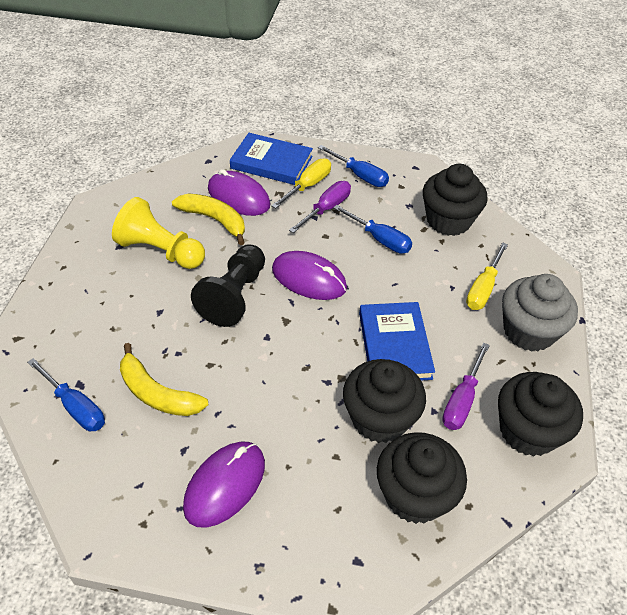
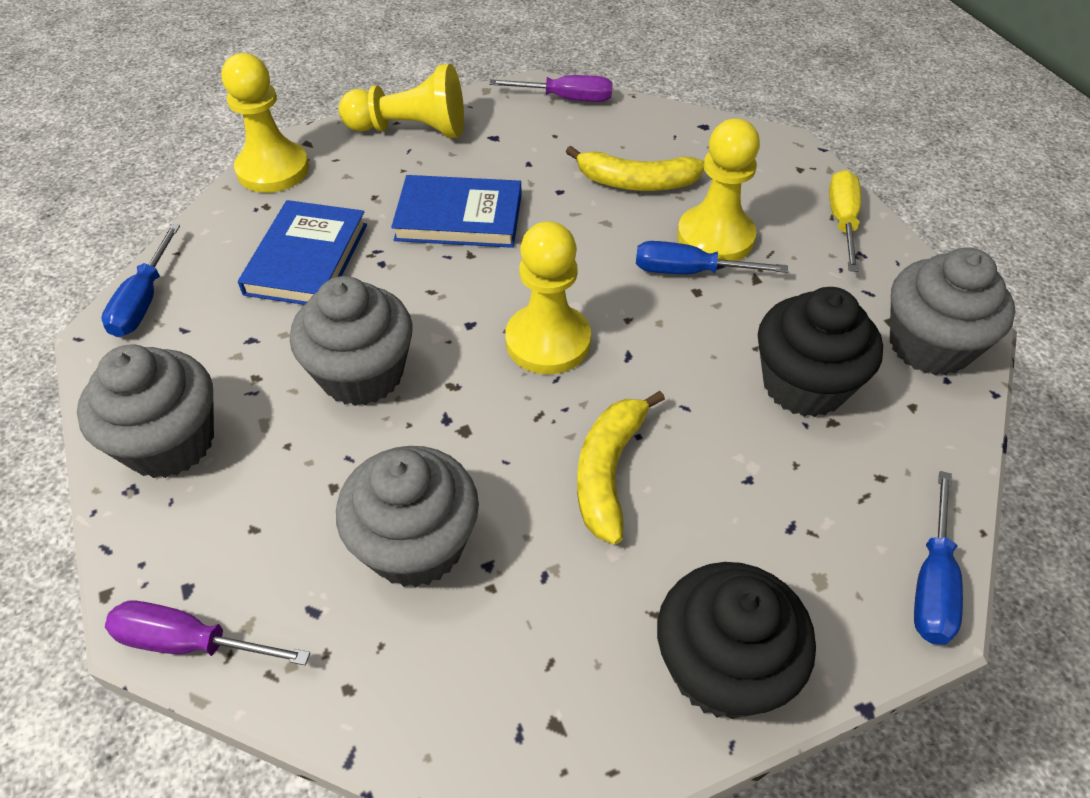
black cupcake: 4 -> 2
black pawn: 1 -> 0
grey cupcake: 1 -> 4
purple mouse: 3 -> 0
yellow pawn: 1 -> 4
yellow screwdriver: 2 -> 1

